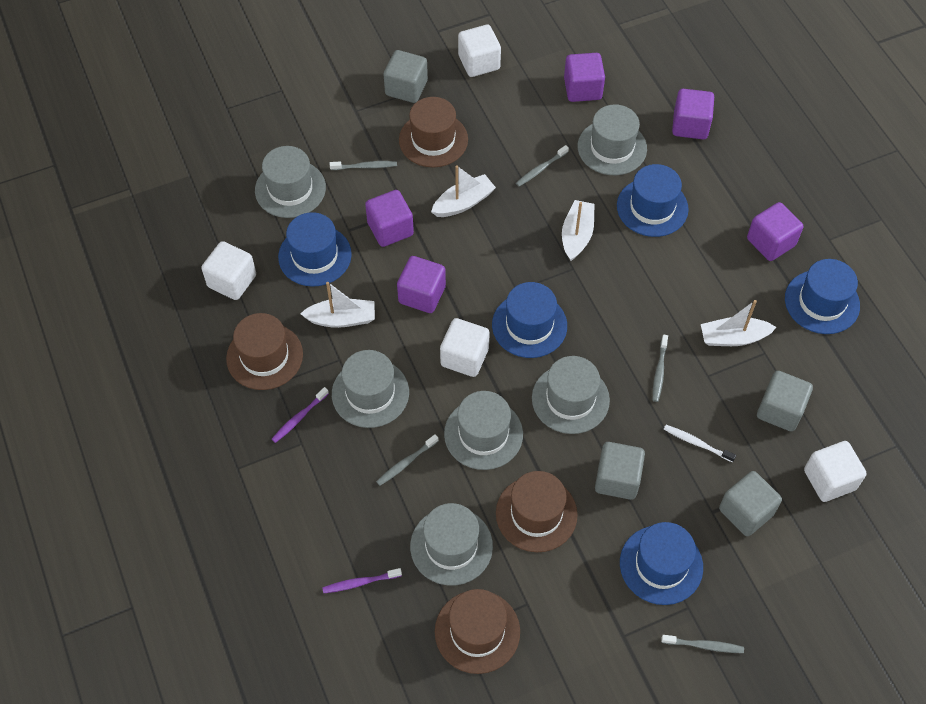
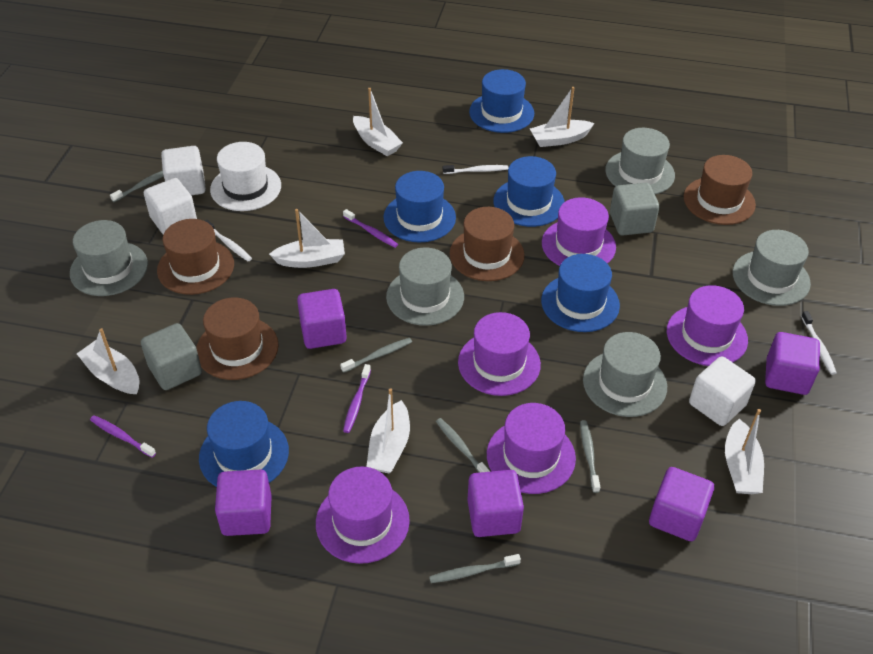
grey cube: 4 -> 2
grey hat: 6 -> 5
purple hat: 0 -> 5
purple toothbrush: 2 -> 3
white boat: 4 -> 6
white cube: 4 -> 3
white hat: 0 -> 1
white toothbrush: 1 -> 3

